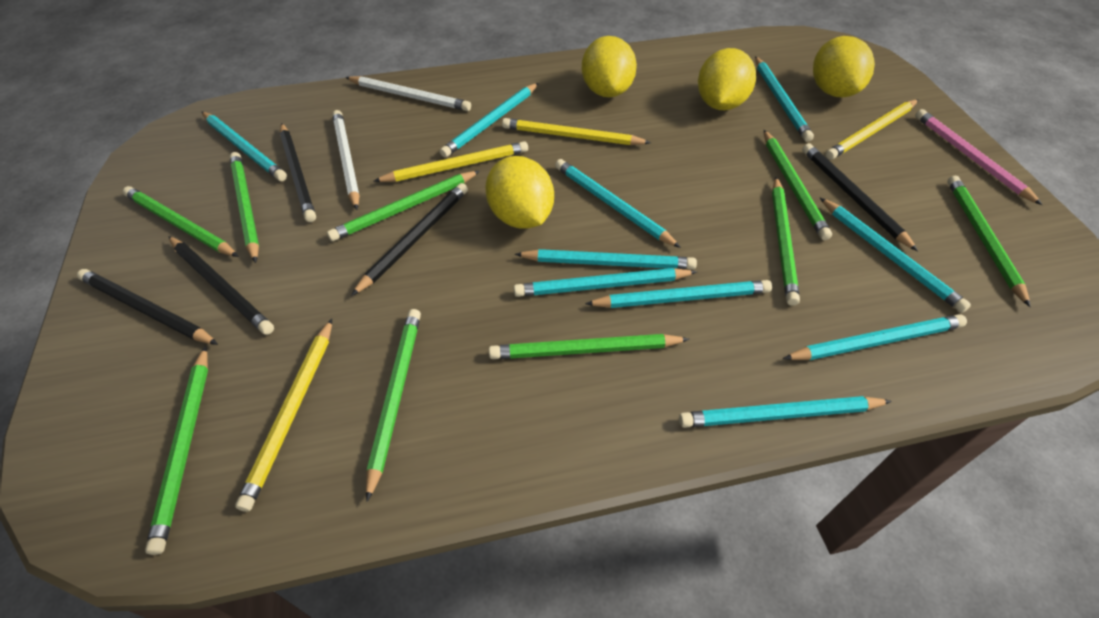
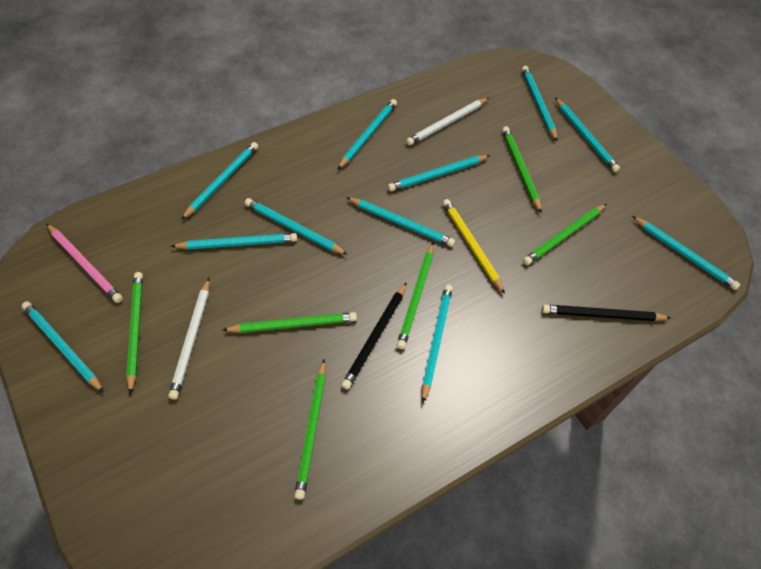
black pencil: 5 -> 2
green pencil: 9 -> 6
turquoise pencil: 10 -> 11
yellow lemon: 4 -> 0
yellow pencil: 4 -> 1

